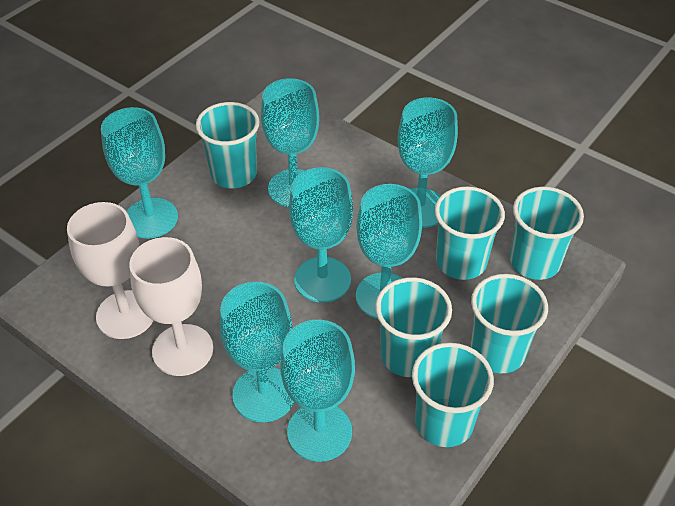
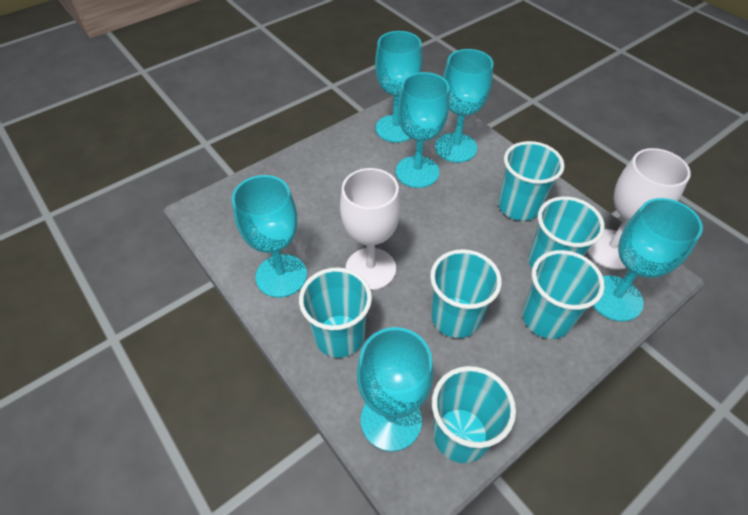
turquoise goblet: 7 -> 6

